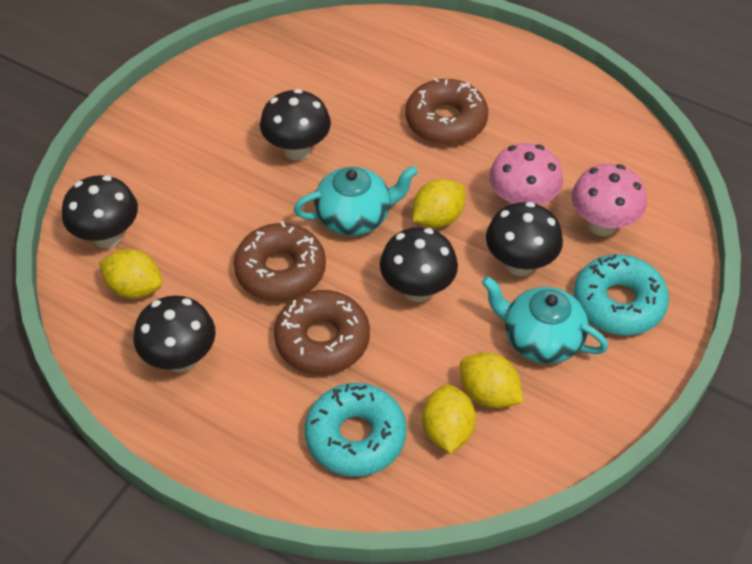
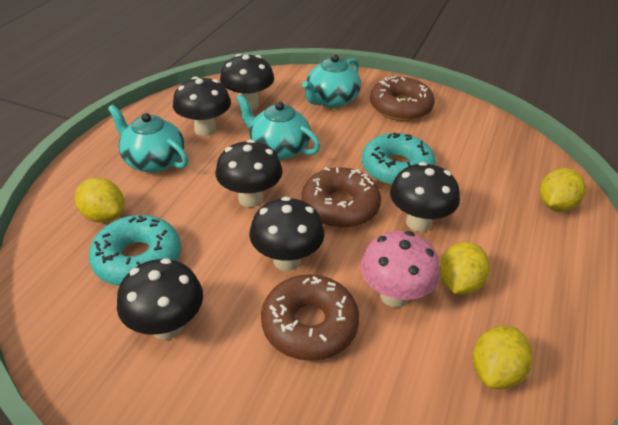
black mushroom: 5 -> 6
pink mushroom: 2 -> 1
turquoise teapot: 2 -> 3

